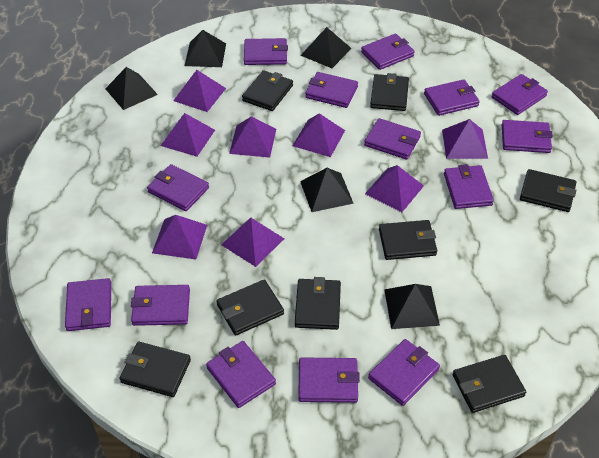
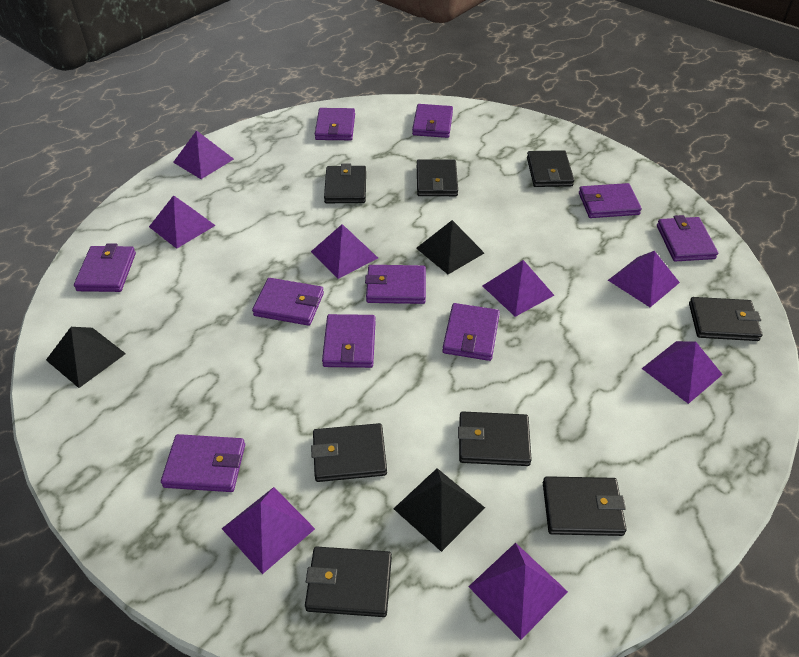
black pyramid: 5 -> 3
purple wallet: 14 -> 10

